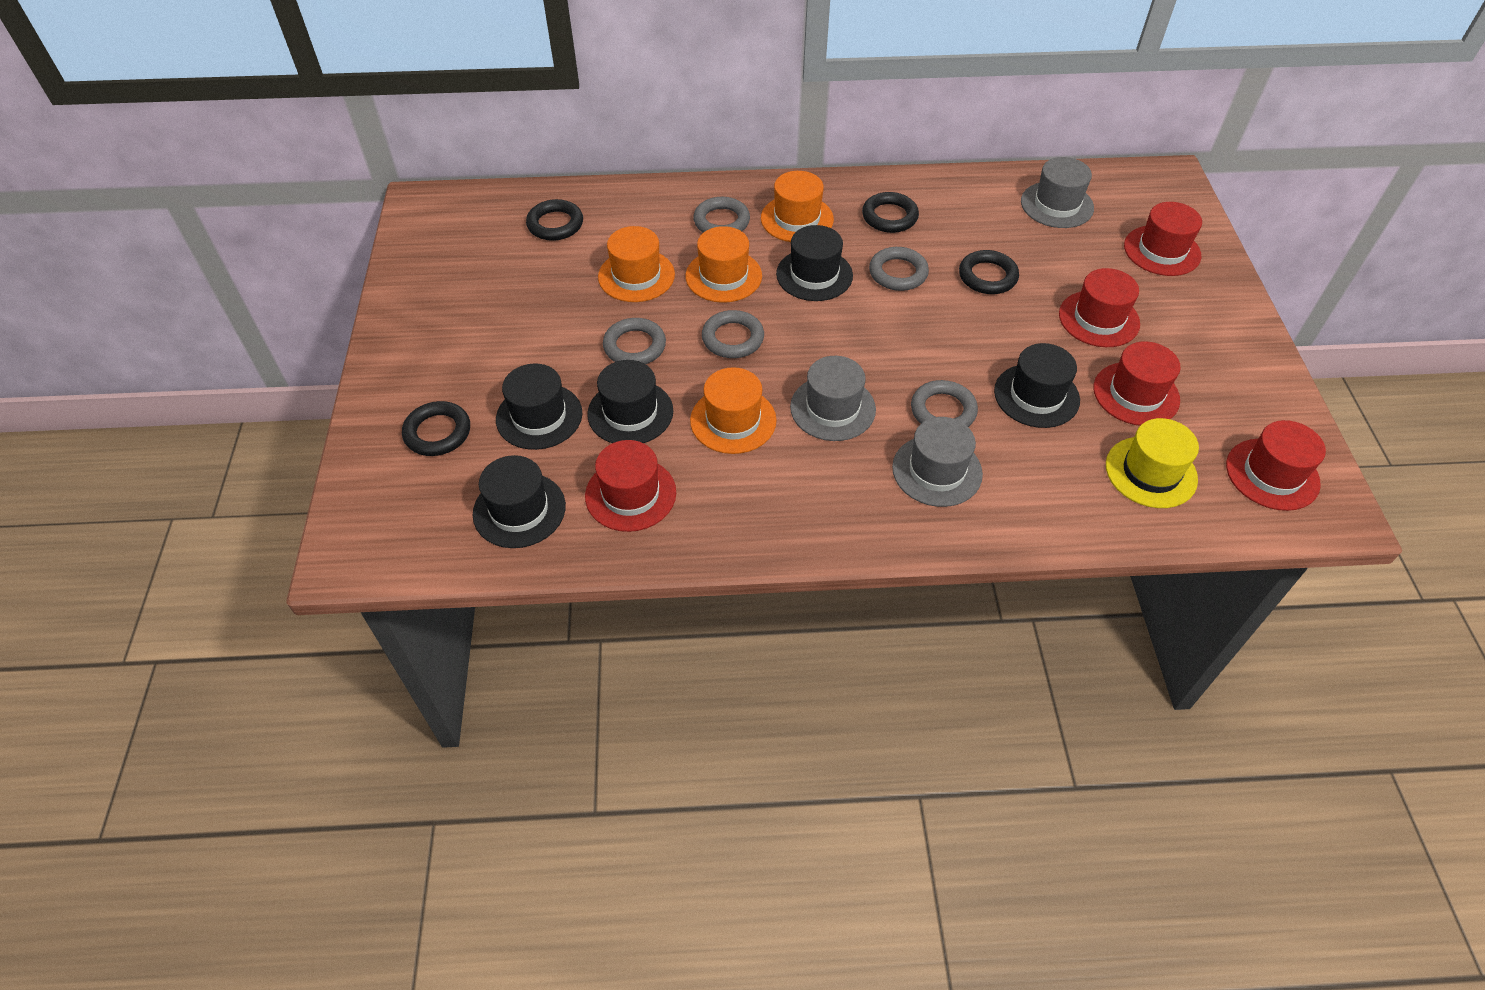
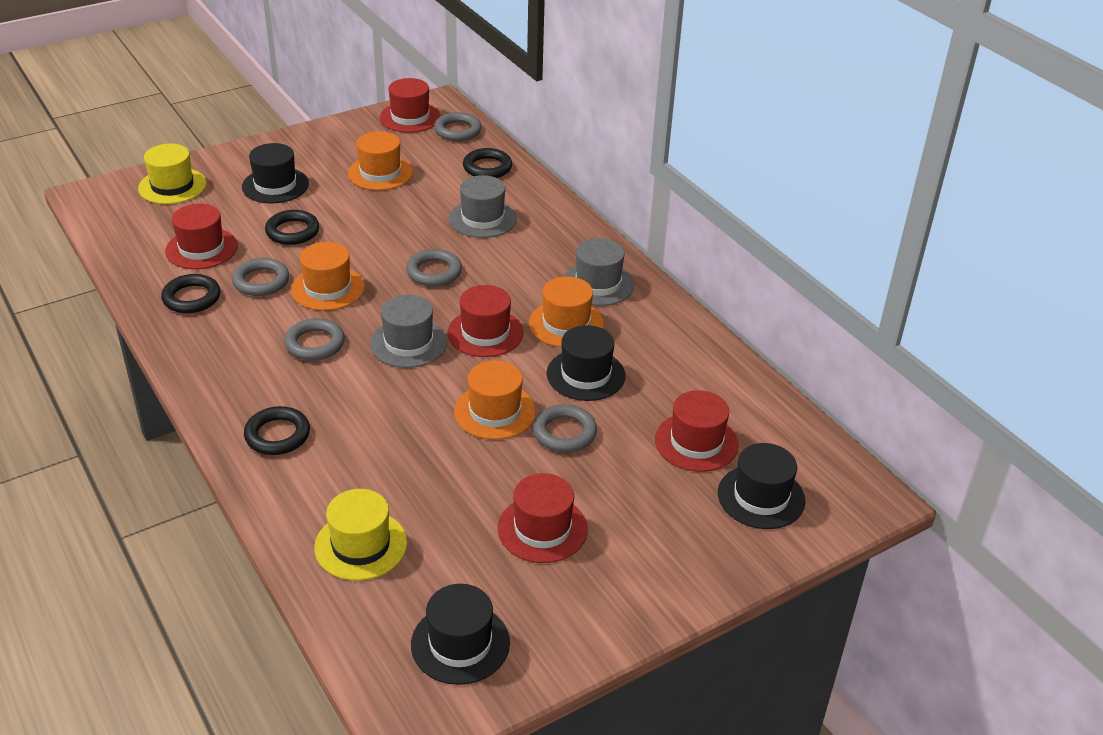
black hat: 5 -> 4
yellow hat: 1 -> 2

